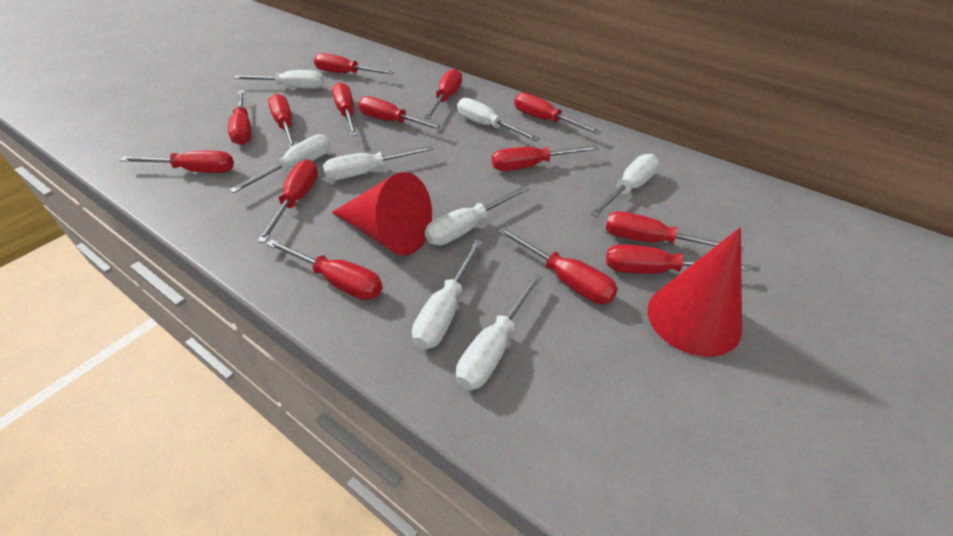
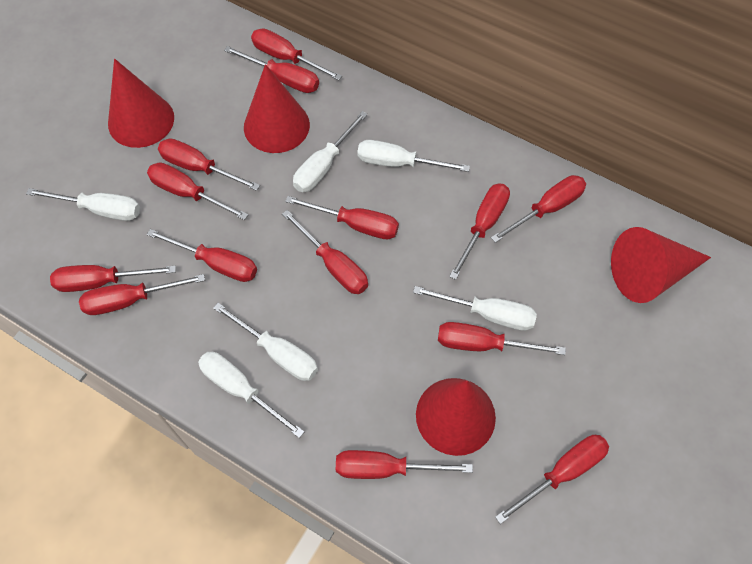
red cone: 2 -> 4
white screwdriver: 8 -> 6

